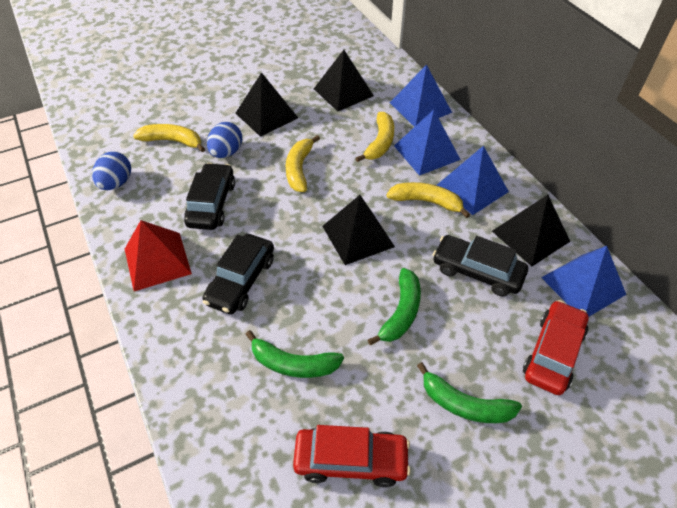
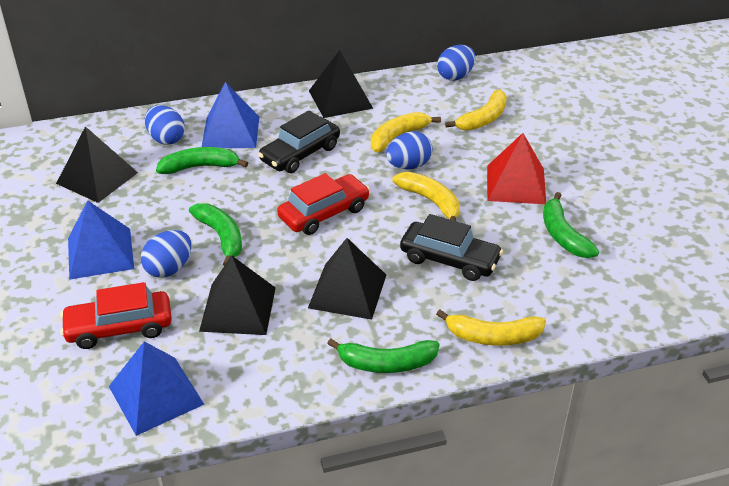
black car: 3 -> 2
blue egg: 2 -> 4
blue pyramid: 4 -> 3
green banana: 3 -> 4

